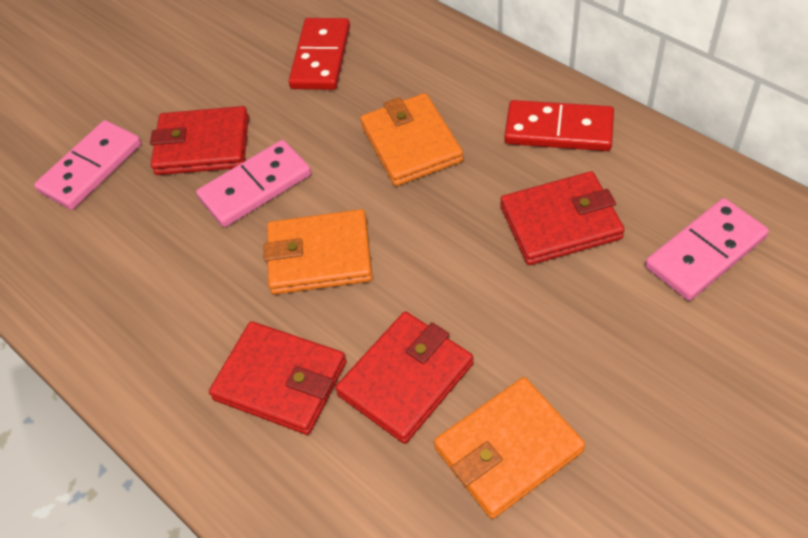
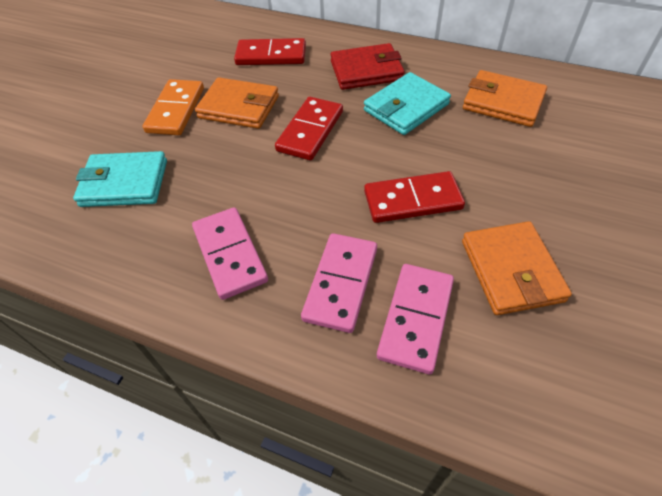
orange domino: 0 -> 1
red domino: 2 -> 3
red wallet: 4 -> 1
turquoise wallet: 0 -> 2

